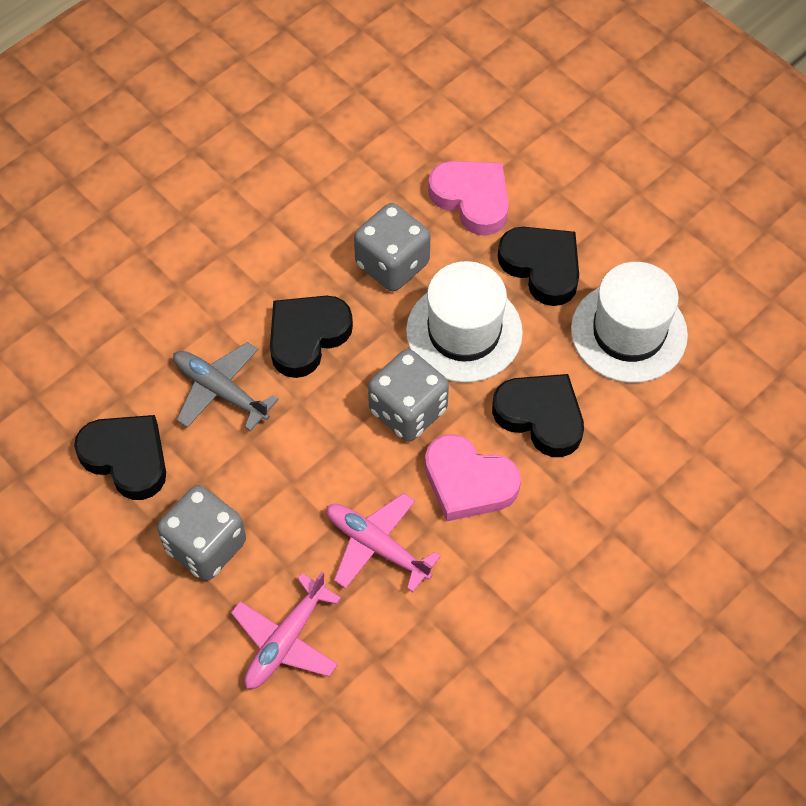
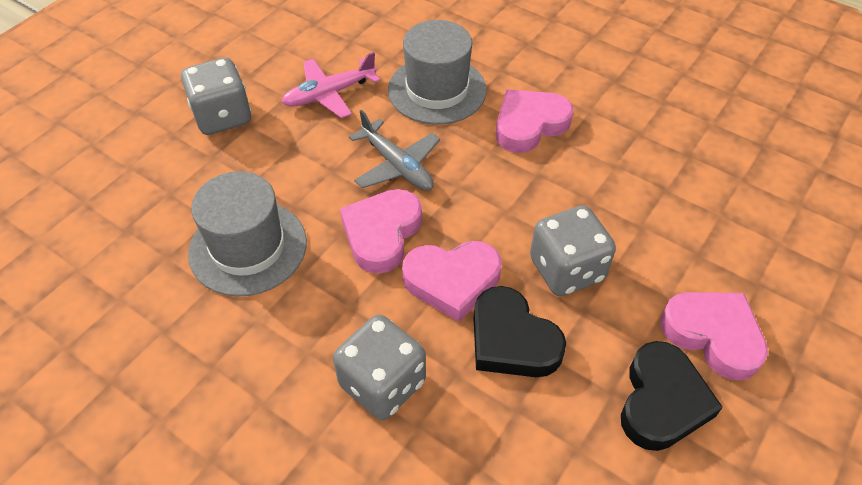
black heart: 4 -> 2
grey hat: 0 -> 2
pink heart: 2 -> 4
pink plane: 2 -> 1
white hat: 2 -> 0

